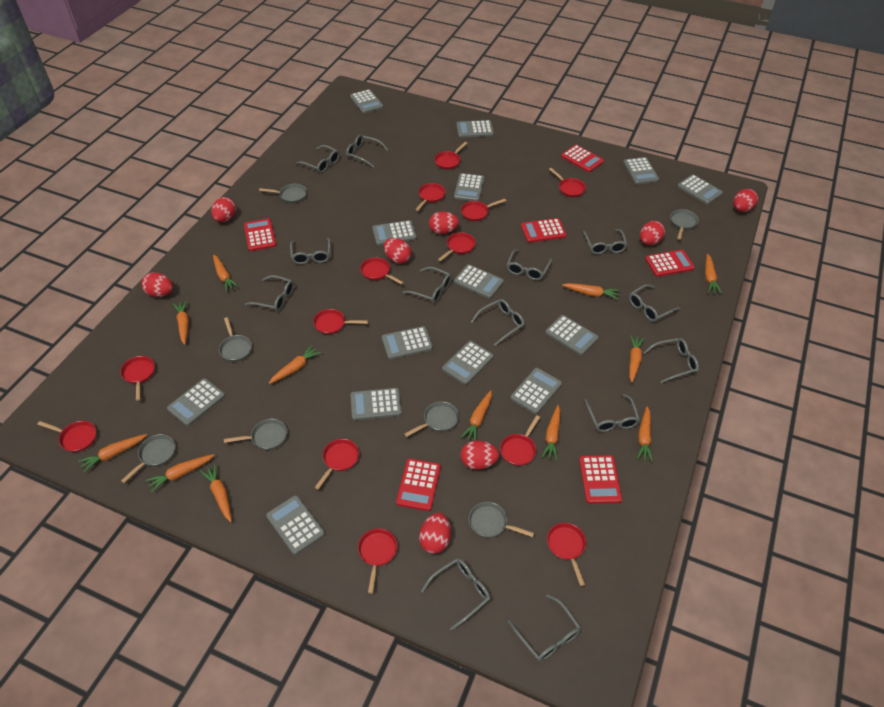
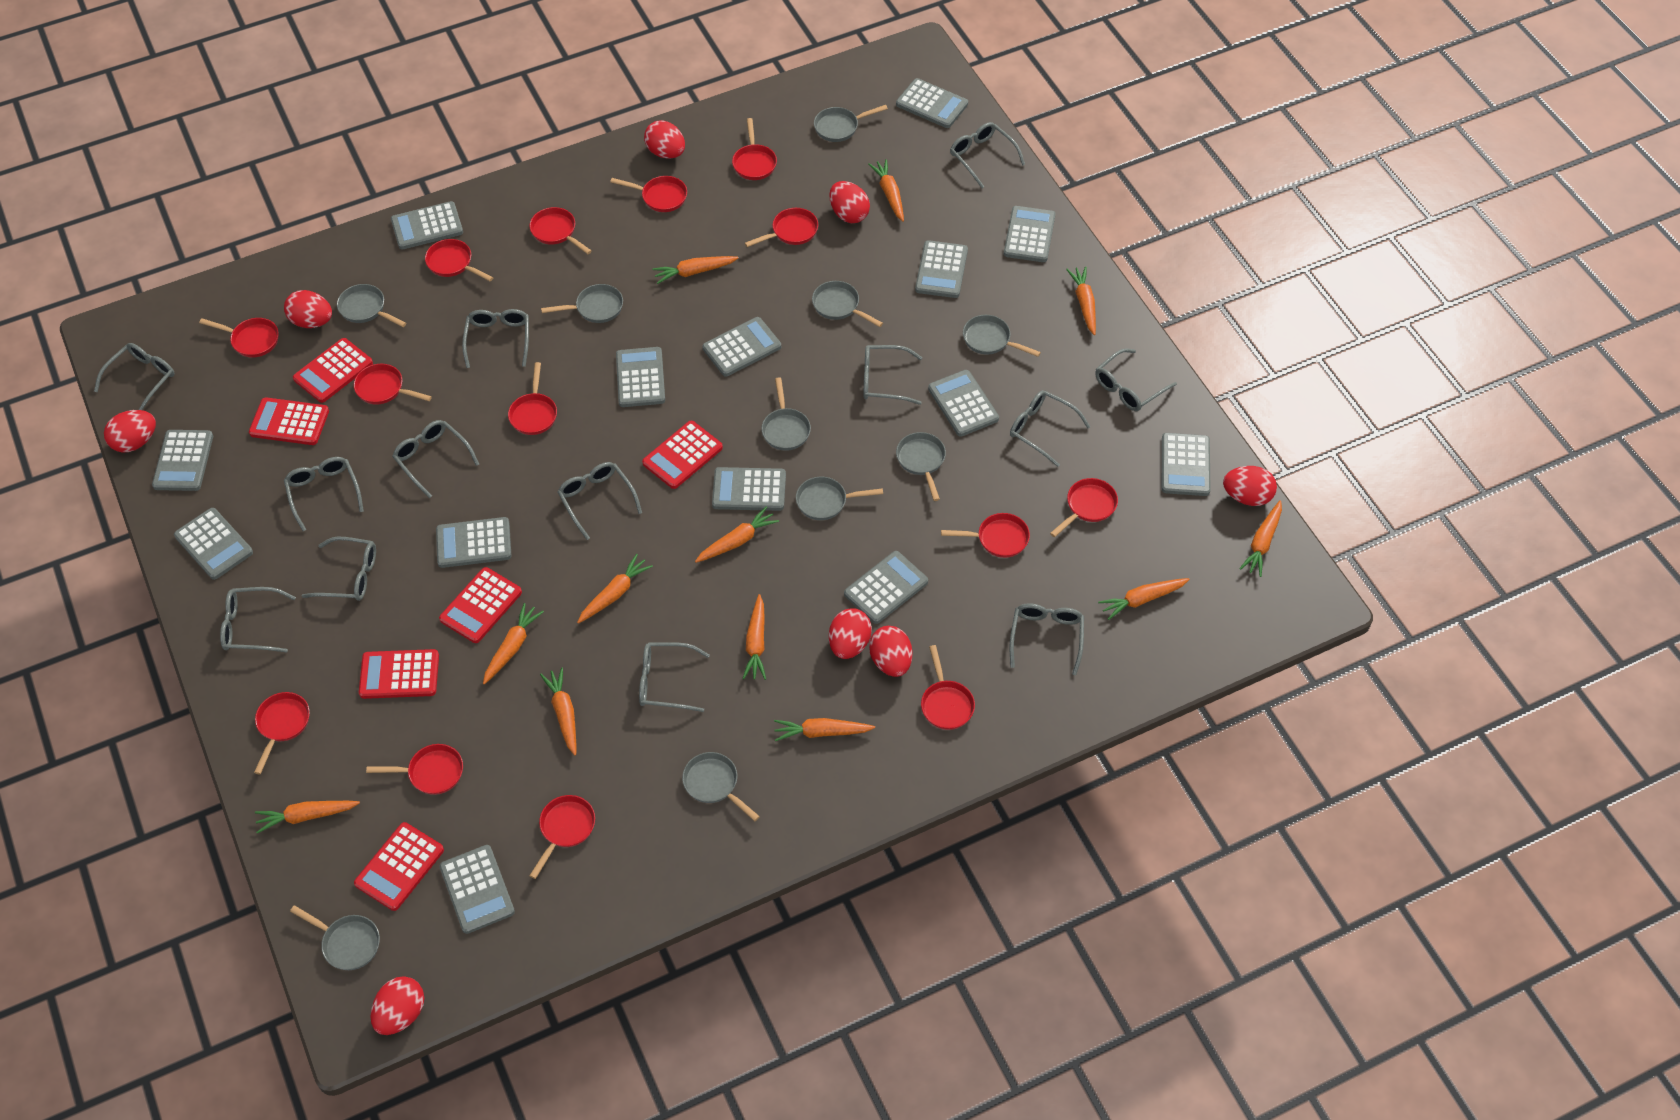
grey pan: 7 -> 10
red pan: 13 -> 14

